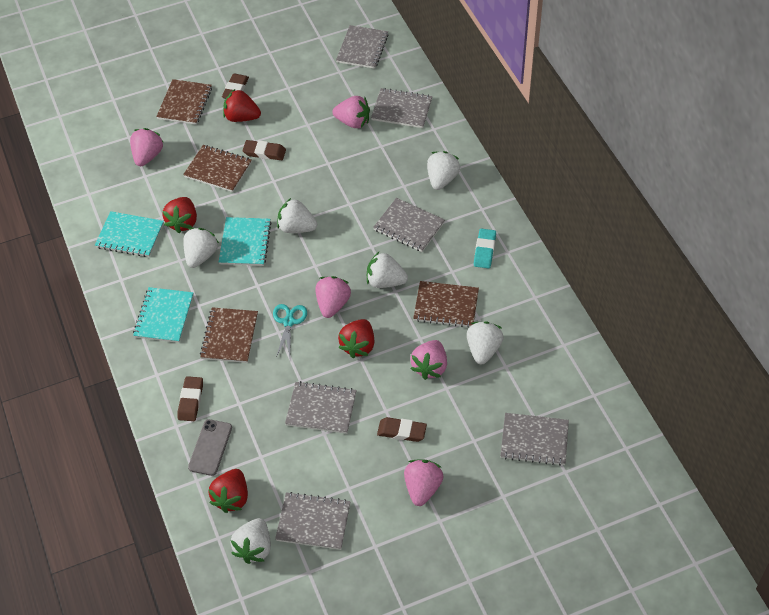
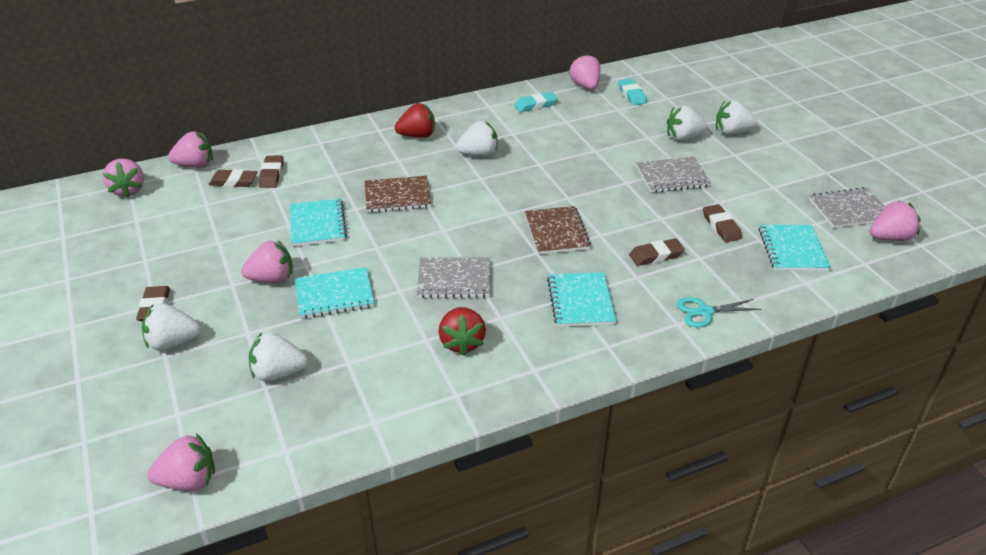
brown eraser: 4 -> 5
brown notebook: 4 -> 2
grey notebook: 6 -> 3
grey phone: 1 -> 0
pink strawberry: 5 -> 6
red strawberry: 4 -> 2
turquoise eraser: 1 -> 2
turquoise notebook: 3 -> 4
white strawberry: 6 -> 5

